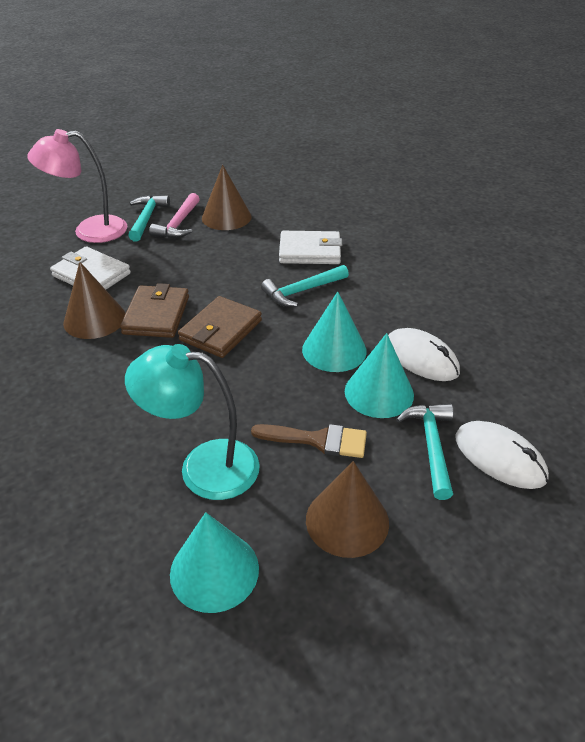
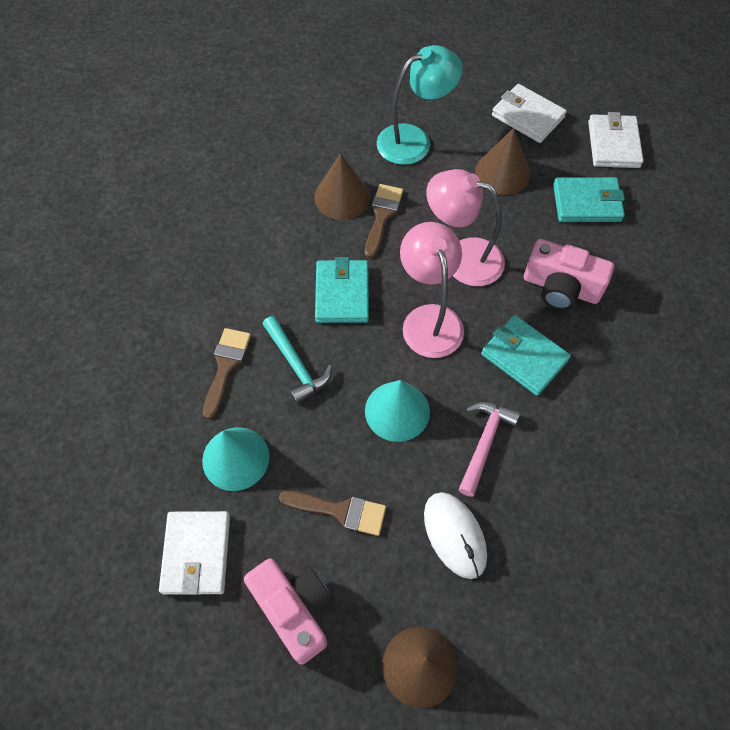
brown brush: 1 -> 3
brown wallet: 2 -> 0
pink camera: 0 -> 2
pink lamp: 1 -> 2
turquoise cone: 3 -> 2
turquoise hammer: 3 -> 1
turquoise wallet: 0 -> 3
white mouse: 2 -> 1
white wallet: 2 -> 3

